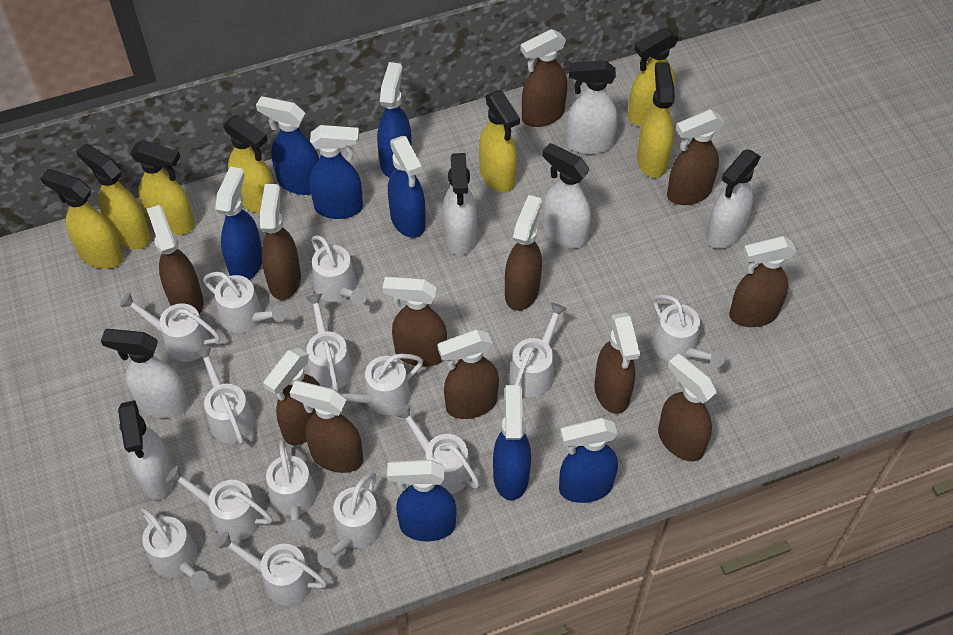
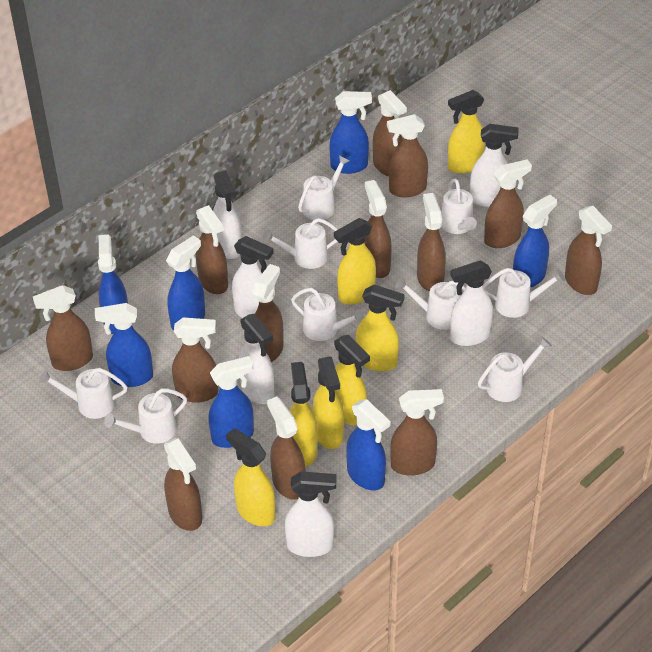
blue spray bottle: 8 -> 7
brown spray bottle: 12 -> 13
white watering can: 14 -> 9

